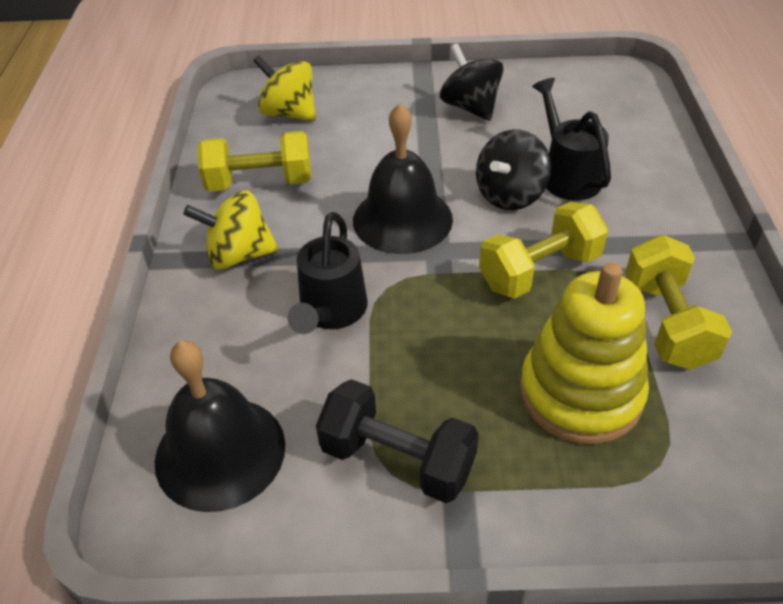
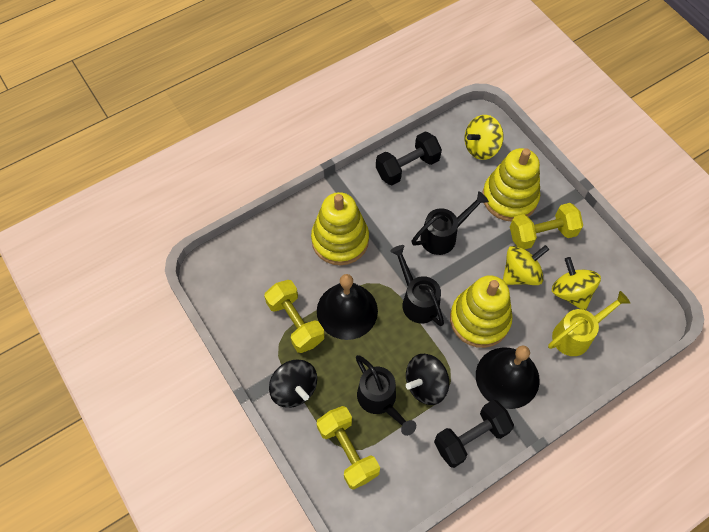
black dumbbell: 1 -> 2
black watering can: 2 -> 3
yellow spinning top: 2 -> 3
yellow stacking toy: 1 -> 3
yellow watering can: 0 -> 1

